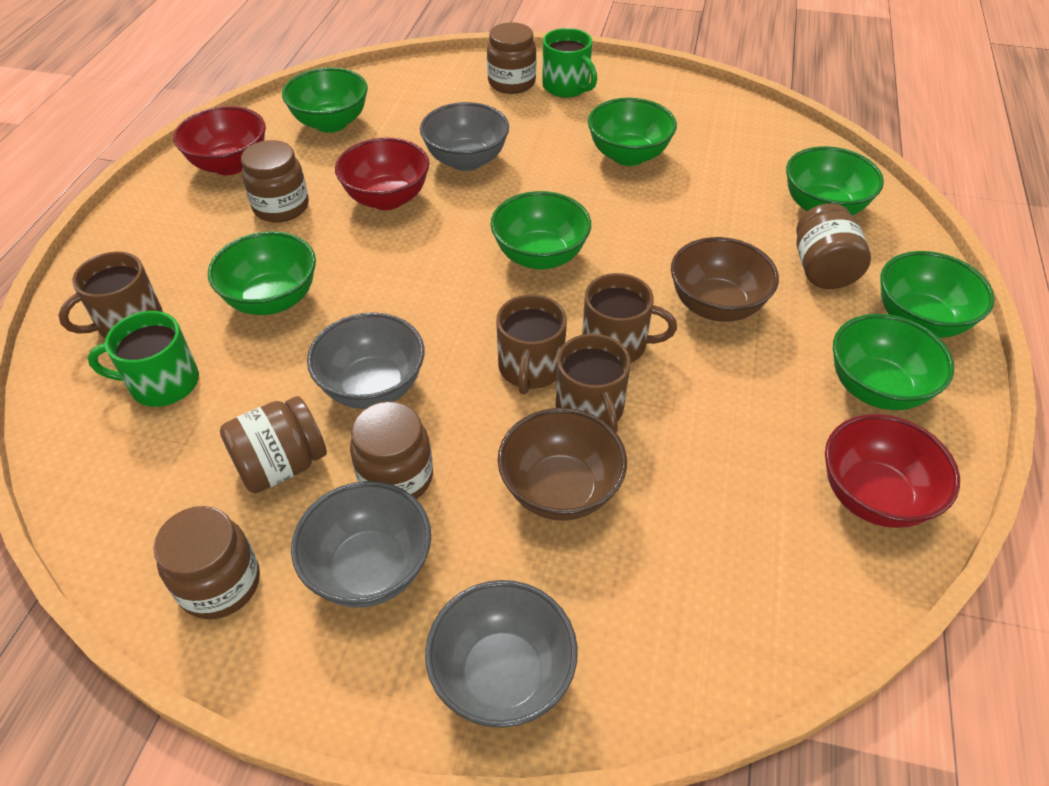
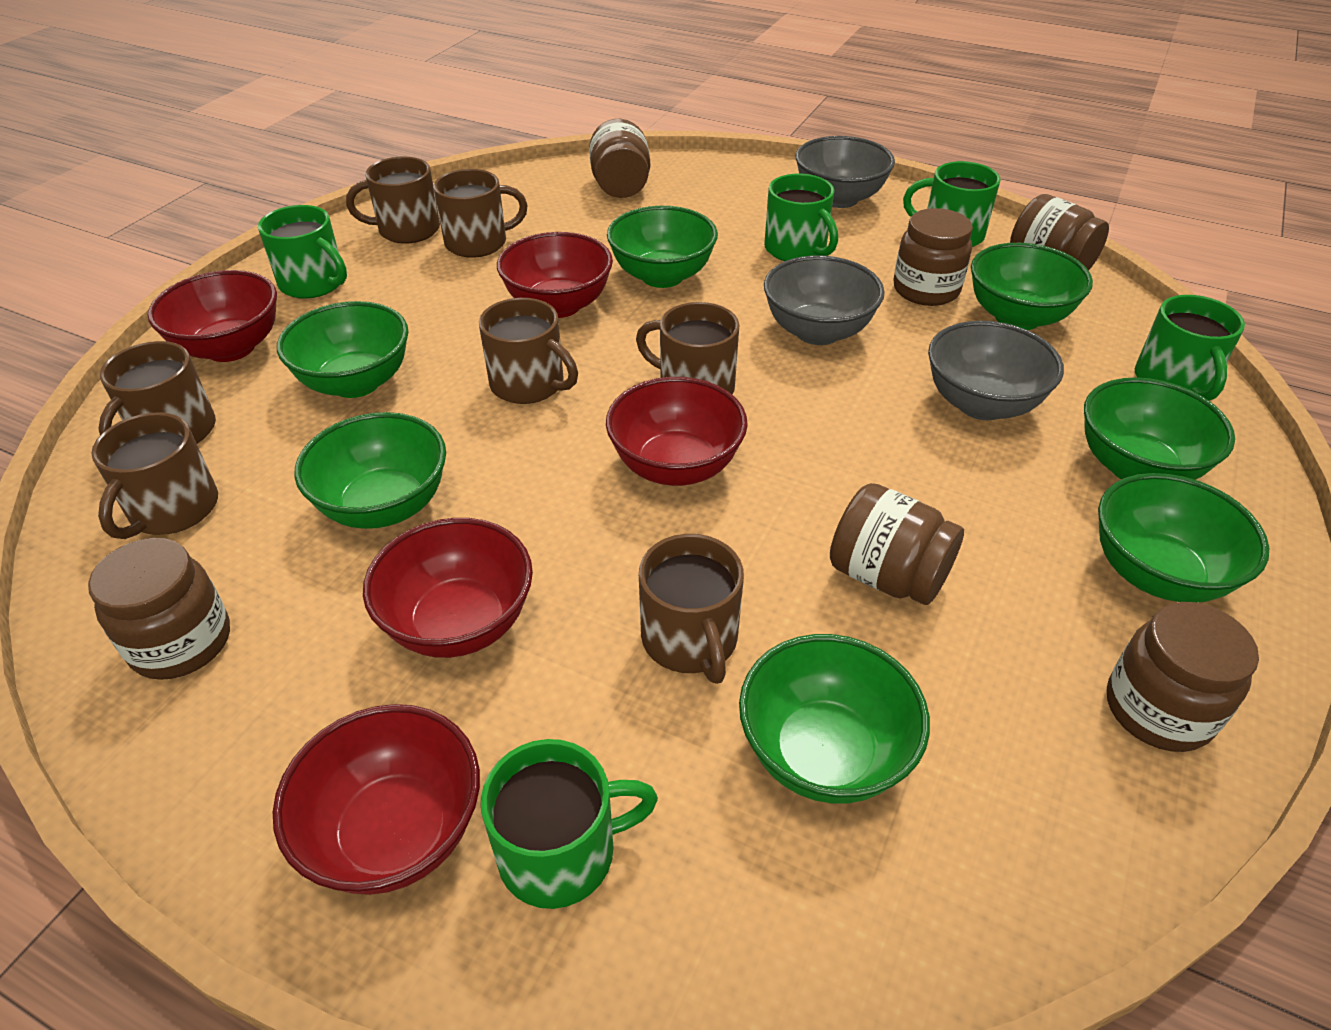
brown bowl: 2 -> 0
brown mug: 4 -> 7
green mug: 2 -> 5
grey bowl: 4 -> 3
red bowl: 3 -> 5

